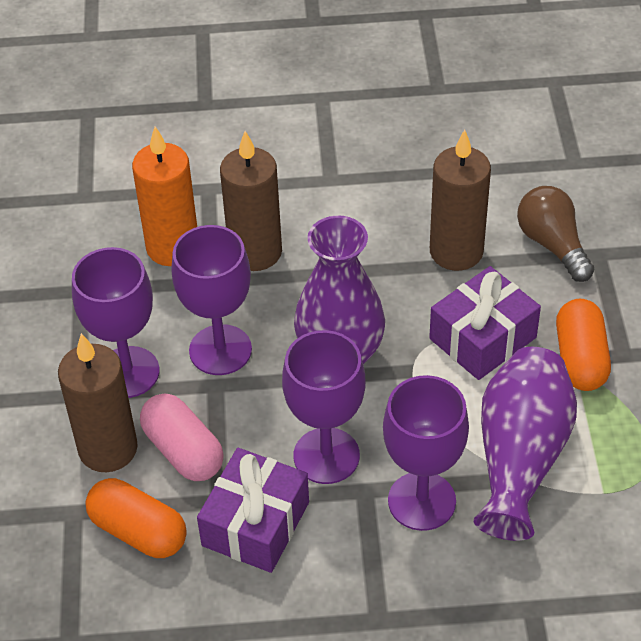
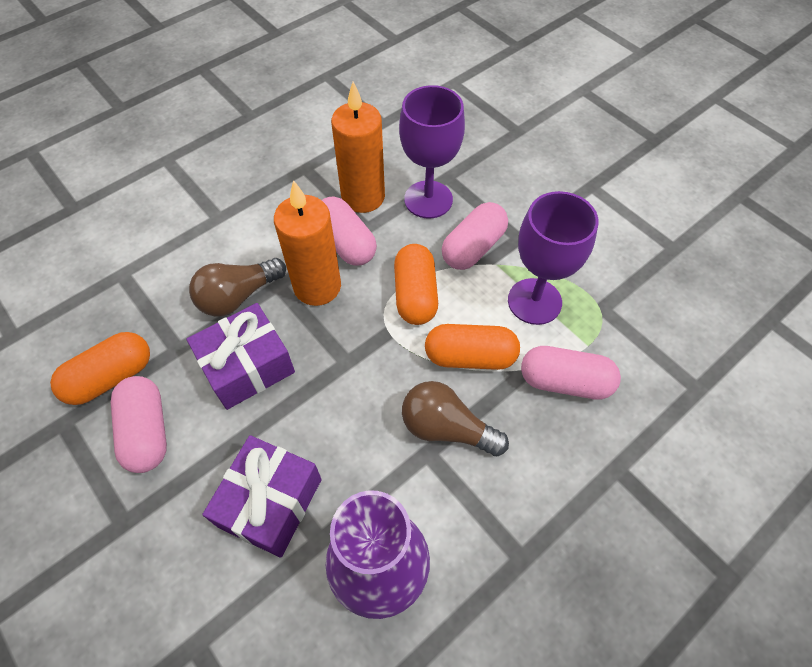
brown candle: 3 -> 0
brown light bulb: 1 -> 2
orange candle: 1 -> 2
orange capsule: 2 -> 3
pink capsule: 1 -> 4
purple goblet: 4 -> 2
purple vase: 2 -> 1

